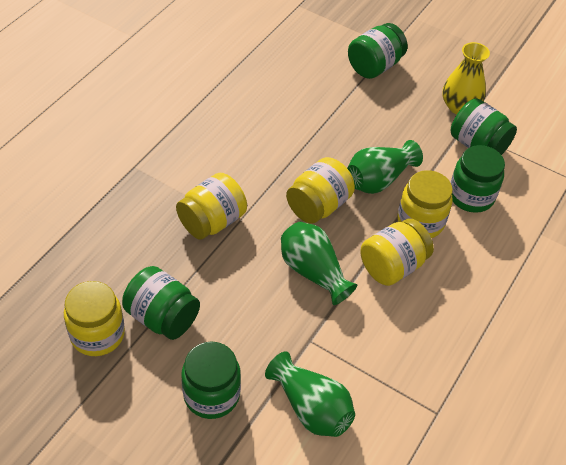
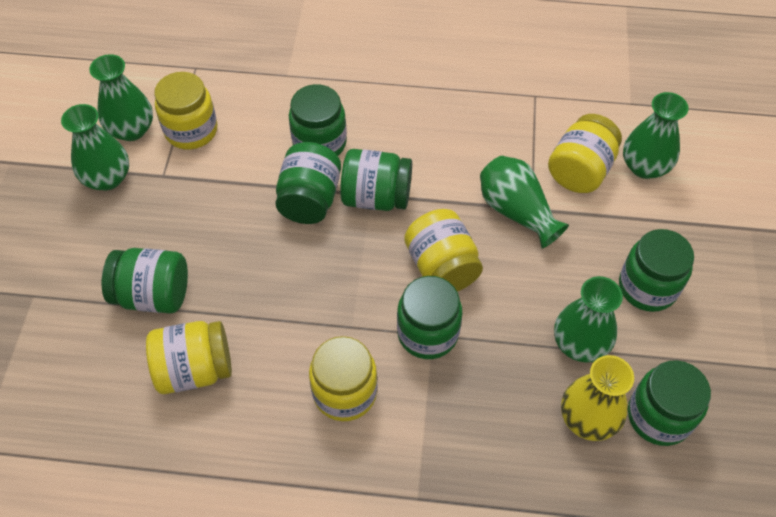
green jar: 5 -> 7
green vase: 3 -> 5

